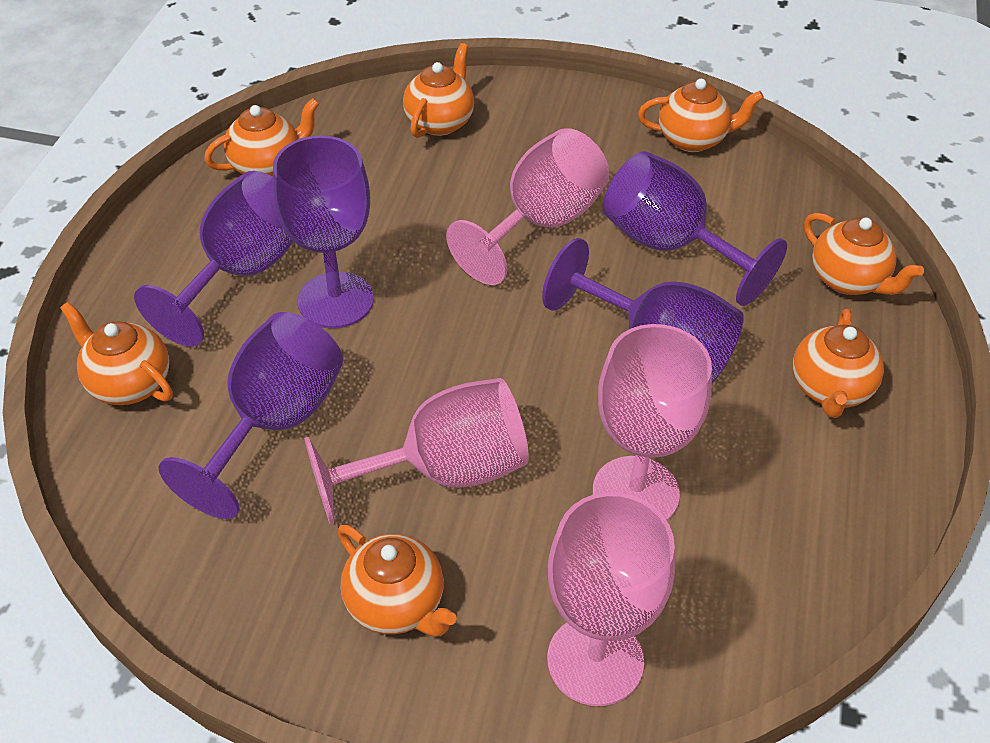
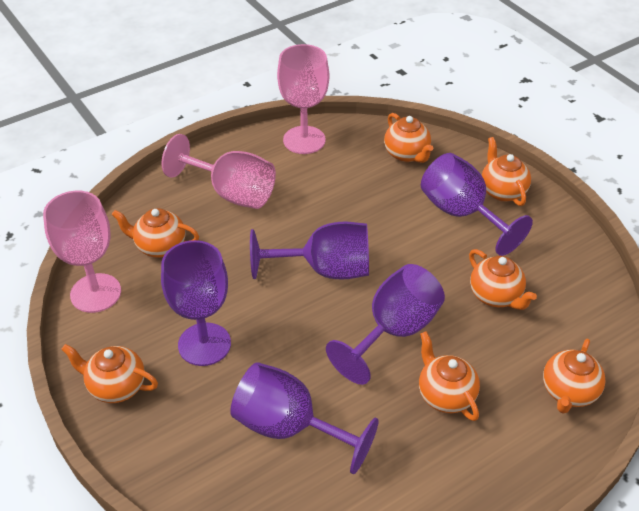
pink goblet: 4 -> 3

